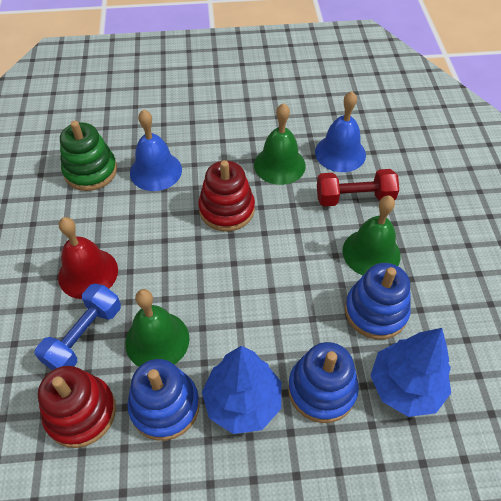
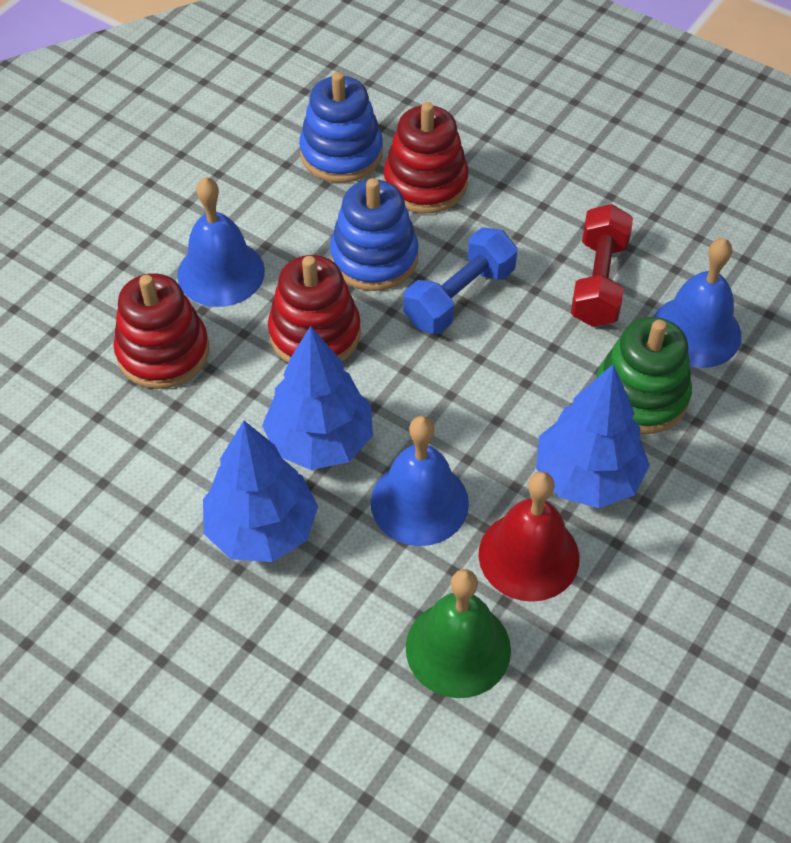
blue bell: 2 -> 3
blue stacking toy: 3 -> 2
blue tree: 2 -> 3
green bell: 3 -> 1
red stacking toy: 2 -> 3

